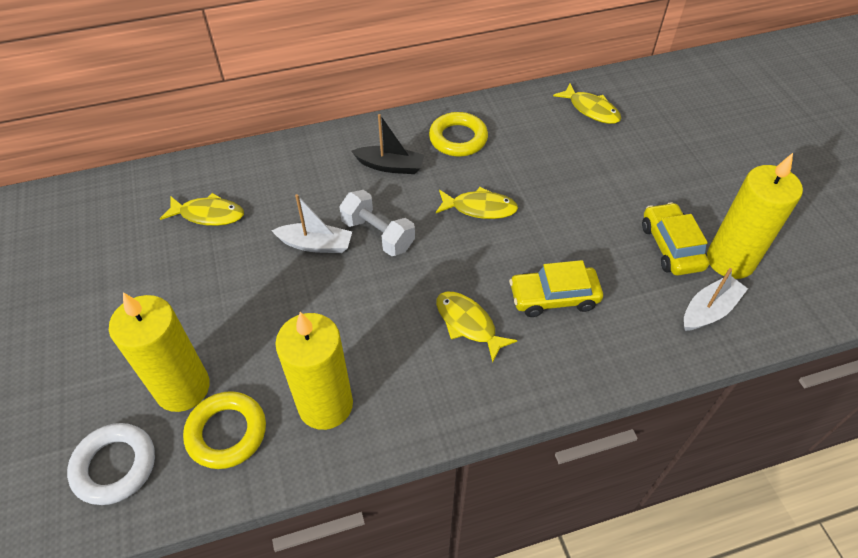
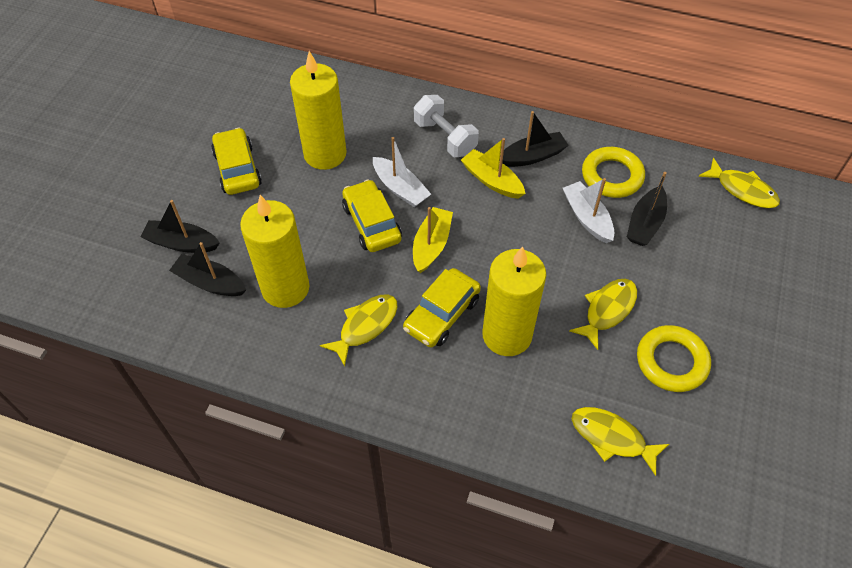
black boat: 1 -> 4
white ring: 1 -> 0
yellow boat: 0 -> 2
yellow car: 2 -> 3

